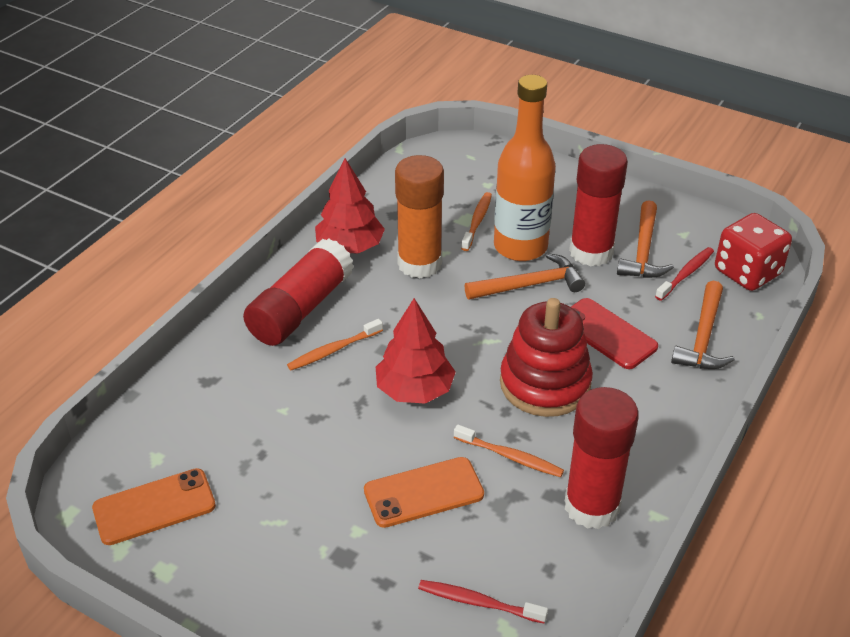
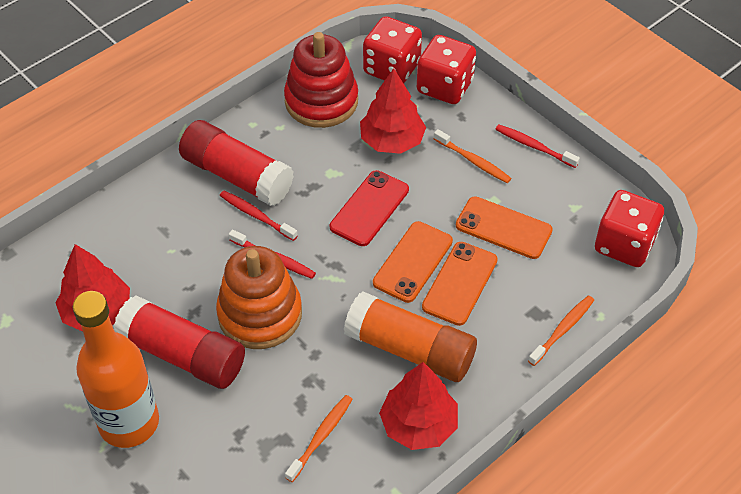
orange hammer: 3 -> 0
orange phone: 2 -> 3
orange stacking toy: 0 -> 1
red dice: 1 -> 3
red glue stick: 3 -> 2
red toothbrush: 2 -> 3
red tree: 2 -> 3

